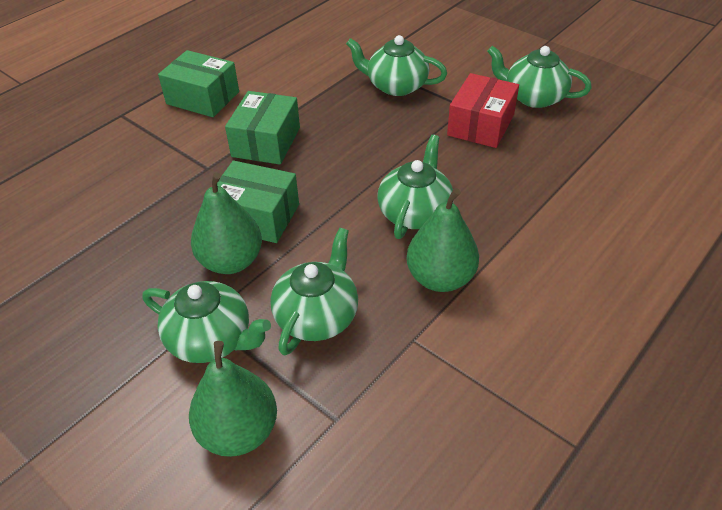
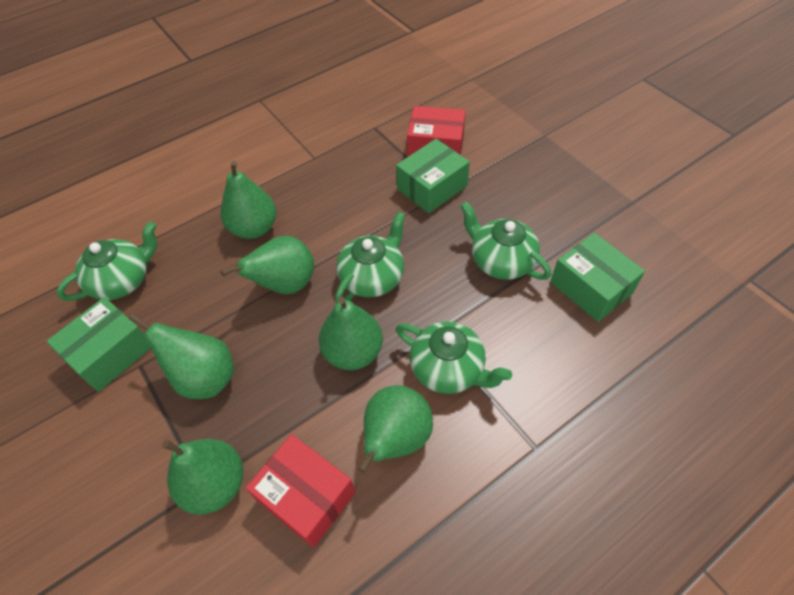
green pear: 3 -> 6
green teapot: 5 -> 4
red box: 1 -> 2

